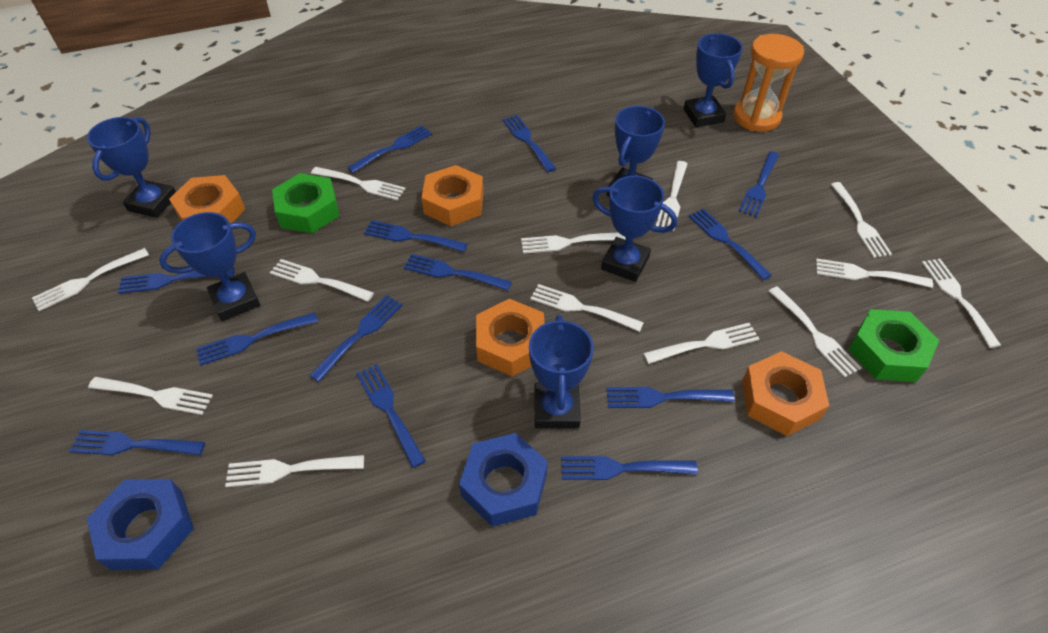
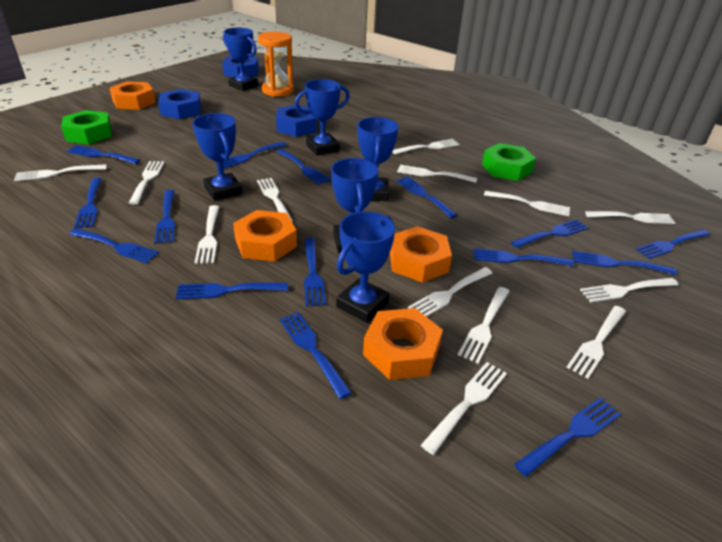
blue fork: 13 -> 15
blue nut: 2 -> 3

